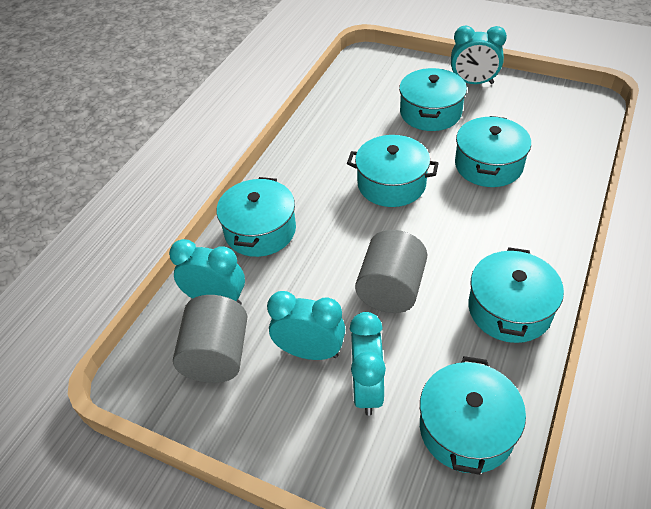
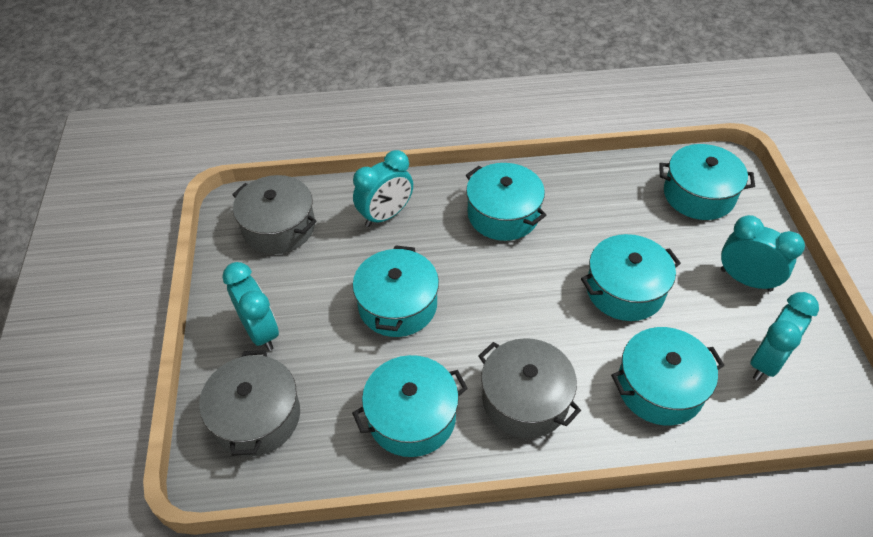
grey cylinder: 2 -> 0
grey pot: 0 -> 3

